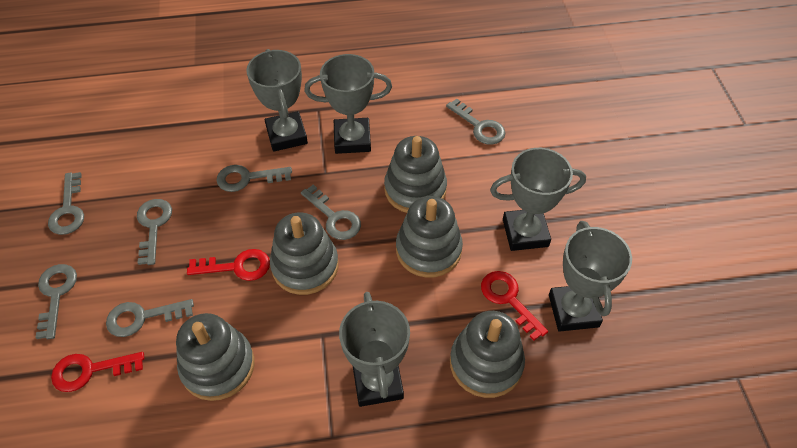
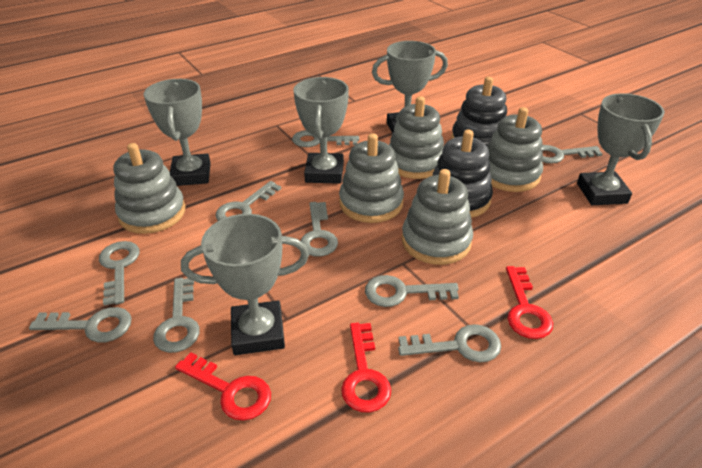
black stacking toy: 0 -> 2
grey key: 7 -> 9

